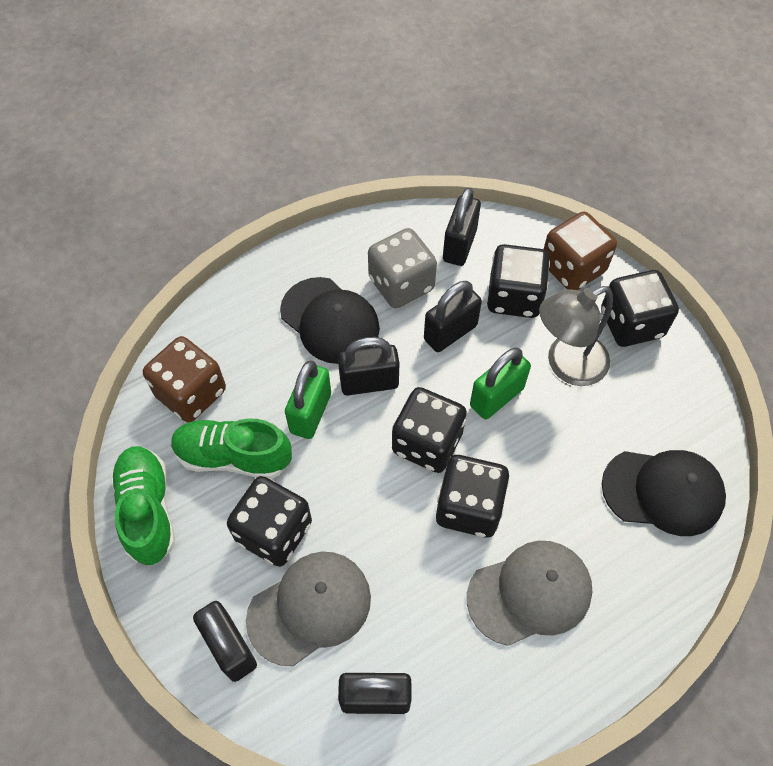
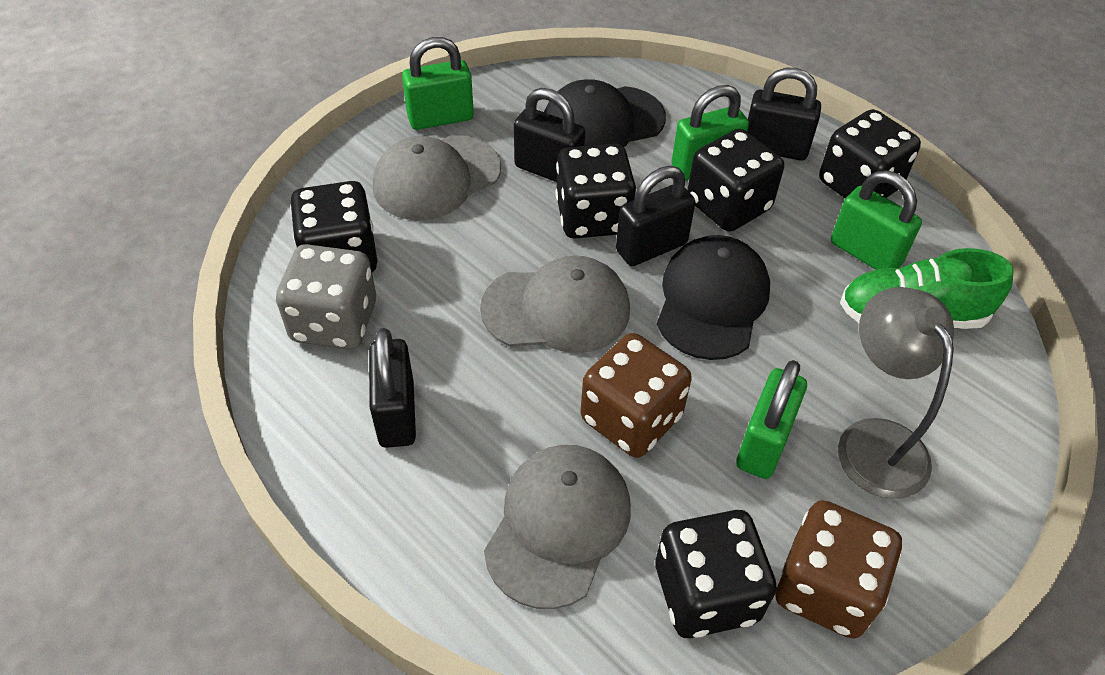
black padlock: 5 -> 4
green padlock: 2 -> 4
green shoe: 2 -> 1
grey cap: 2 -> 3

